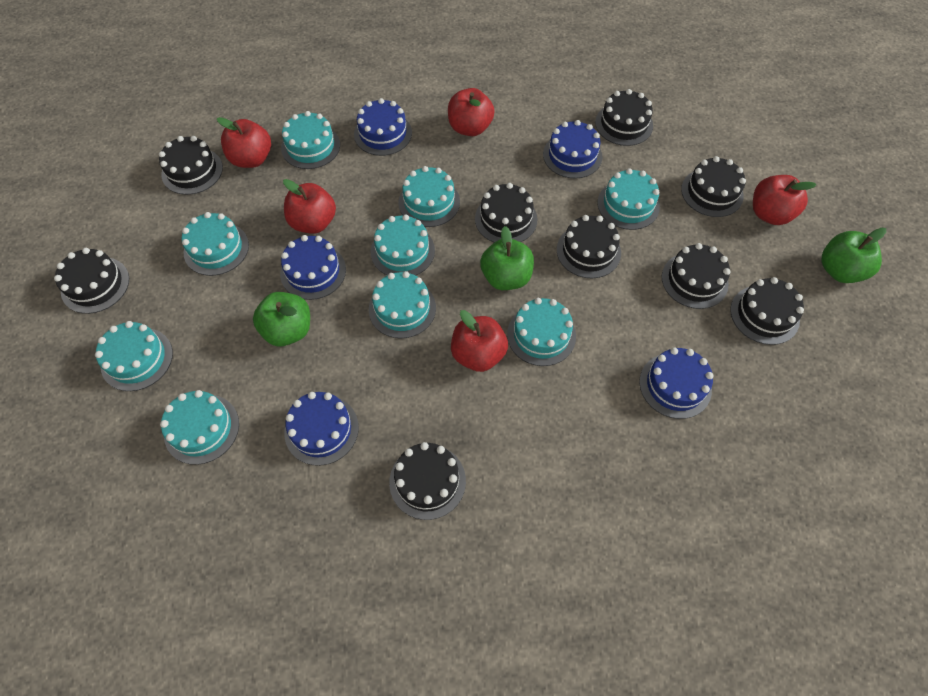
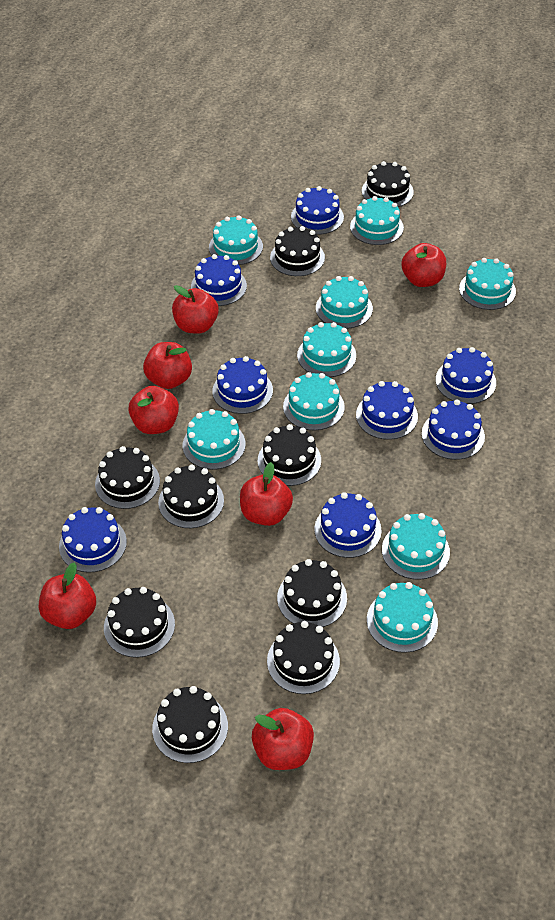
blue cake: 5 -> 8
green apple: 3 -> 0
red apple: 5 -> 7

